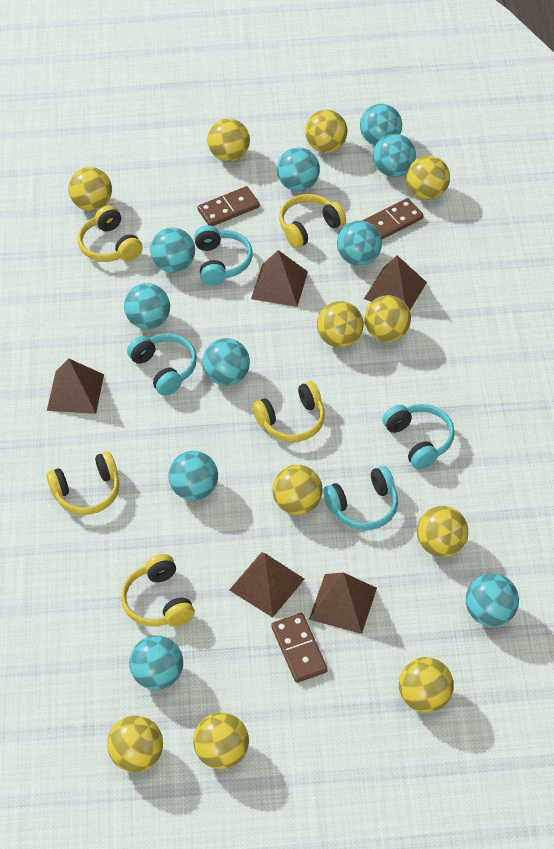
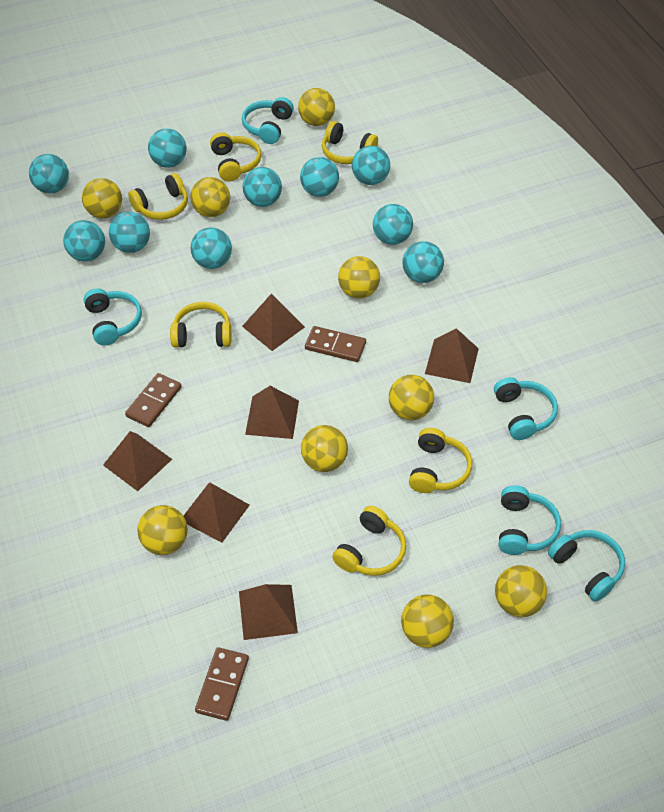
brown pyramid: 5 -> 6
turquoise headphones: 4 -> 5
yellow ball: 11 -> 9
yellow headphones: 5 -> 6

